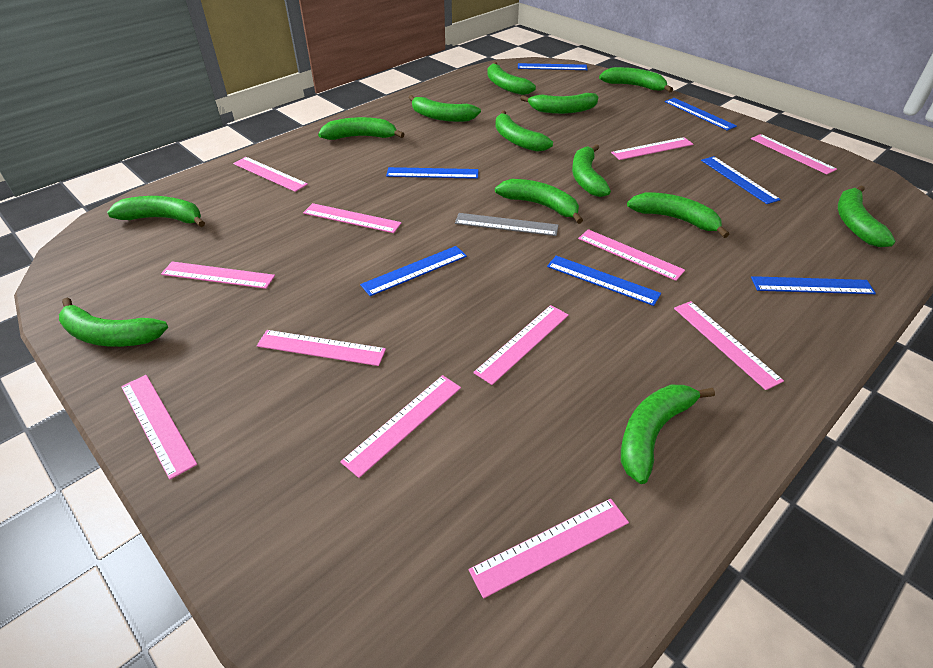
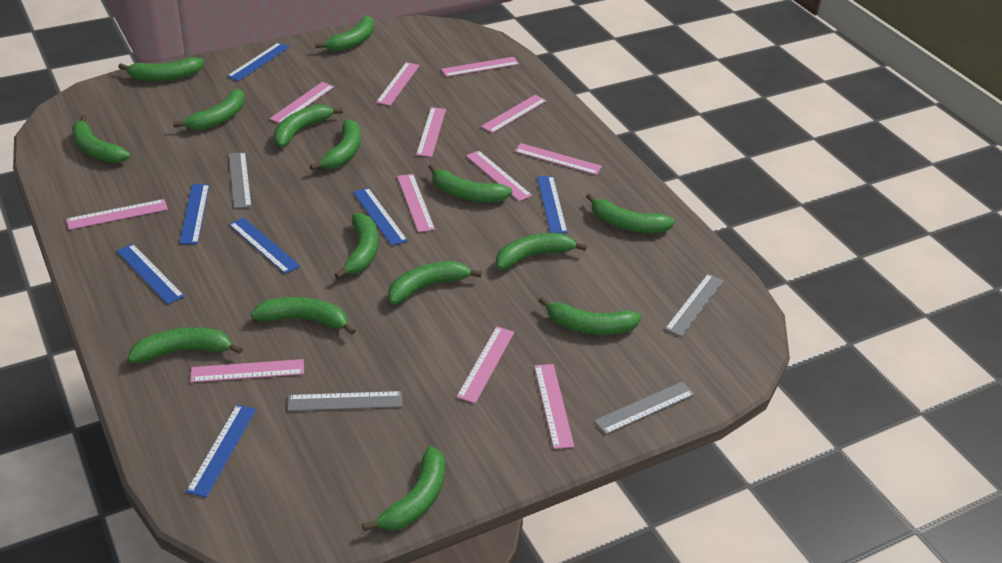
green banana: 13 -> 15
grey ruler: 1 -> 4

